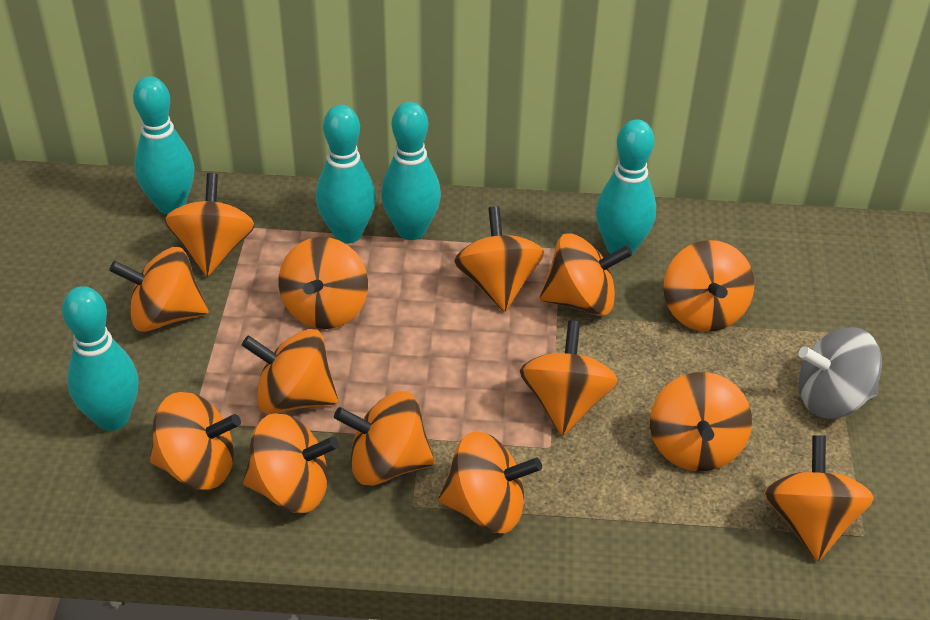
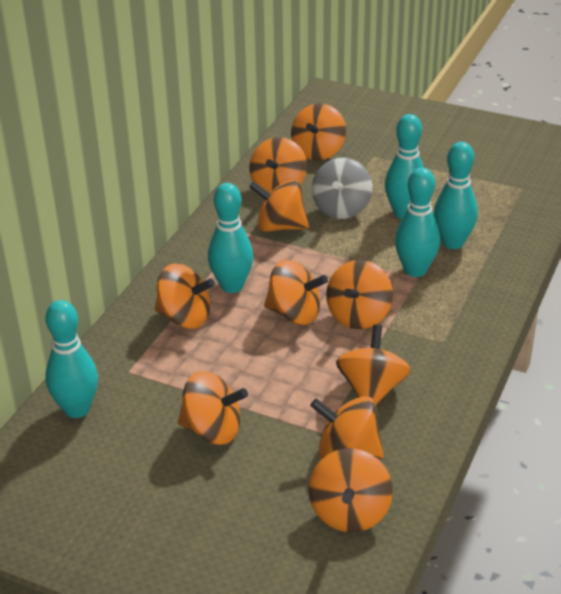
orange spinning top: 14 -> 10

